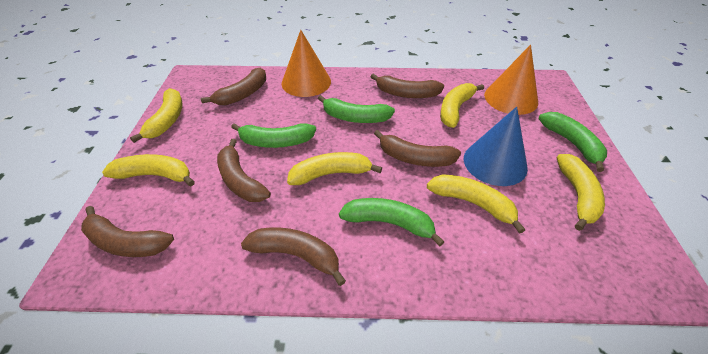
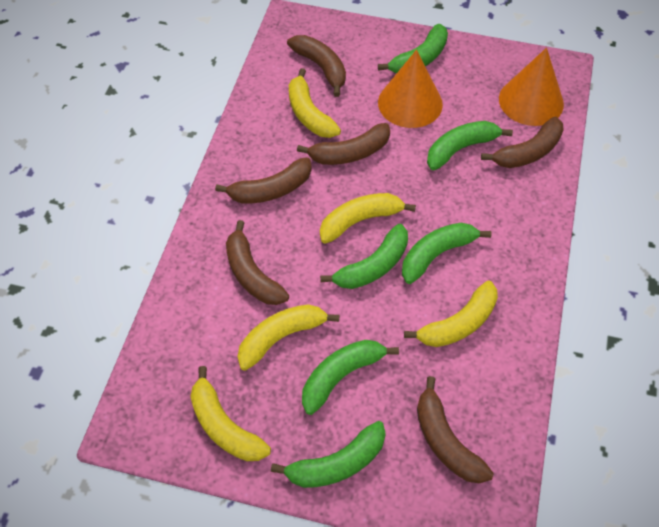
blue cone: 1 -> 0
green banana: 4 -> 6
yellow banana: 6 -> 5

